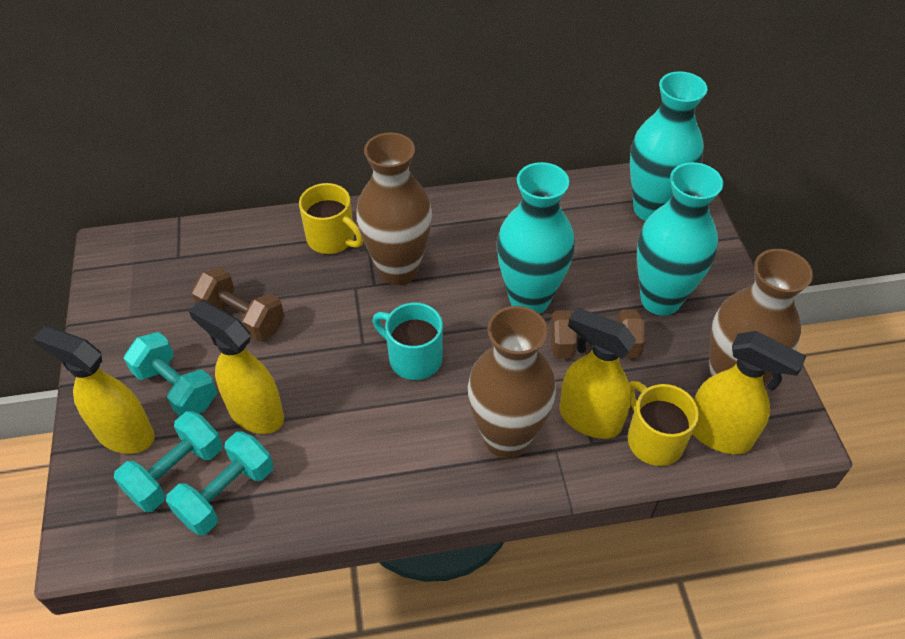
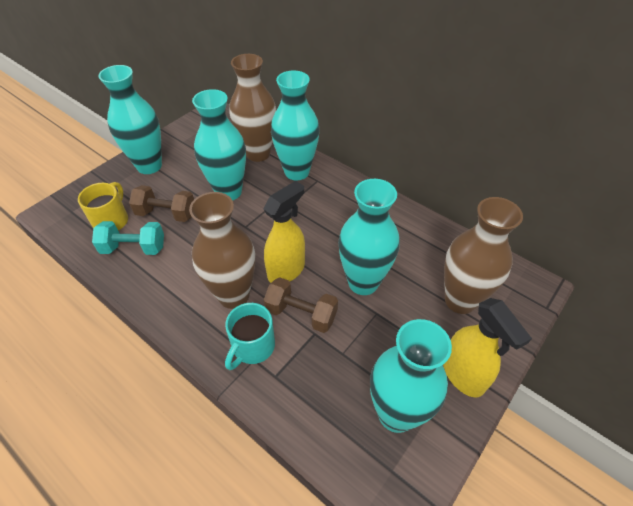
turquoise dumbbell: 3 -> 1
turquoise vase: 3 -> 5
yellow mug: 2 -> 1
yellow spray bottle: 4 -> 2

